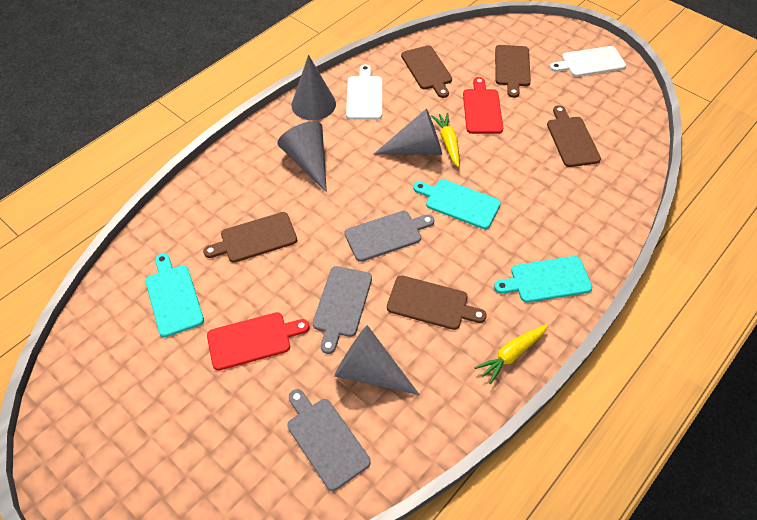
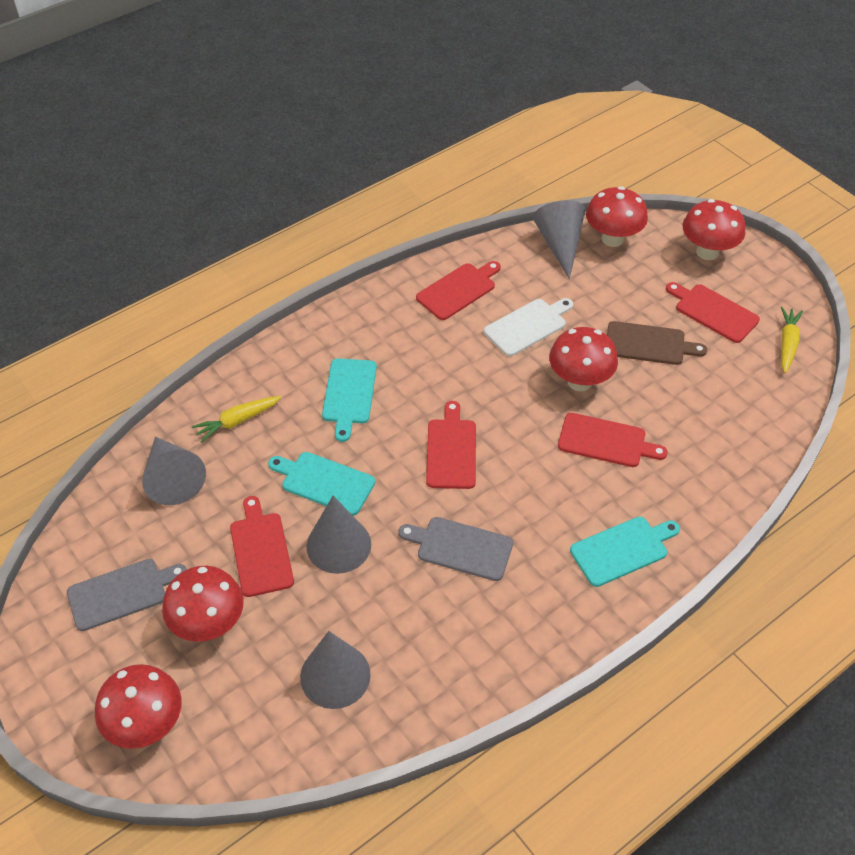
brown cutting board: 5 -> 1
grey cutting board: 3 -> 2
red cutting board: 2 -> 5
red mushroom: 0 -> 5
white cutting board: 2 -> 1

